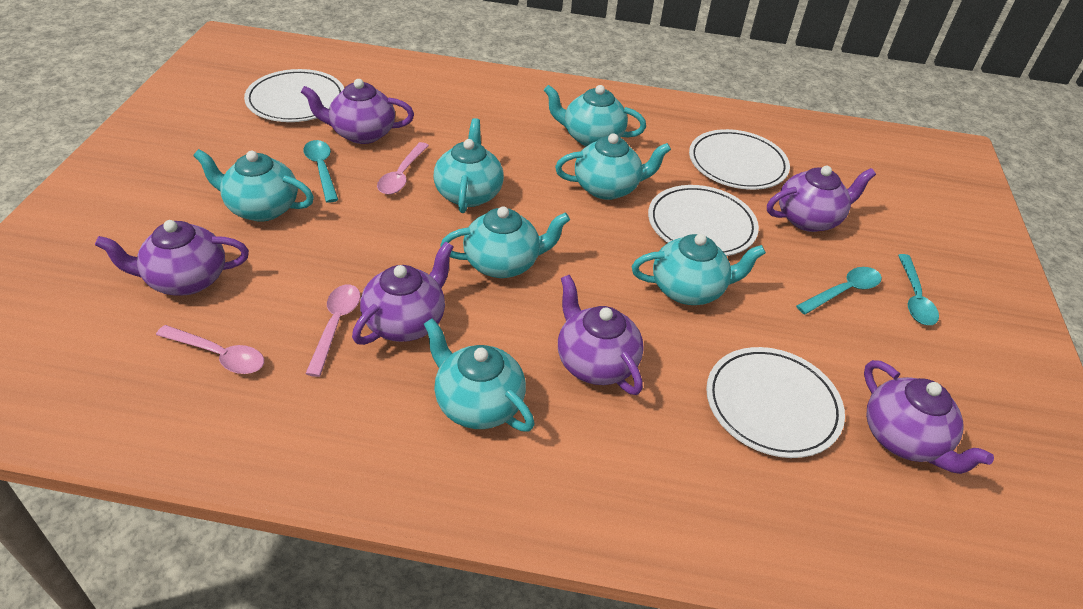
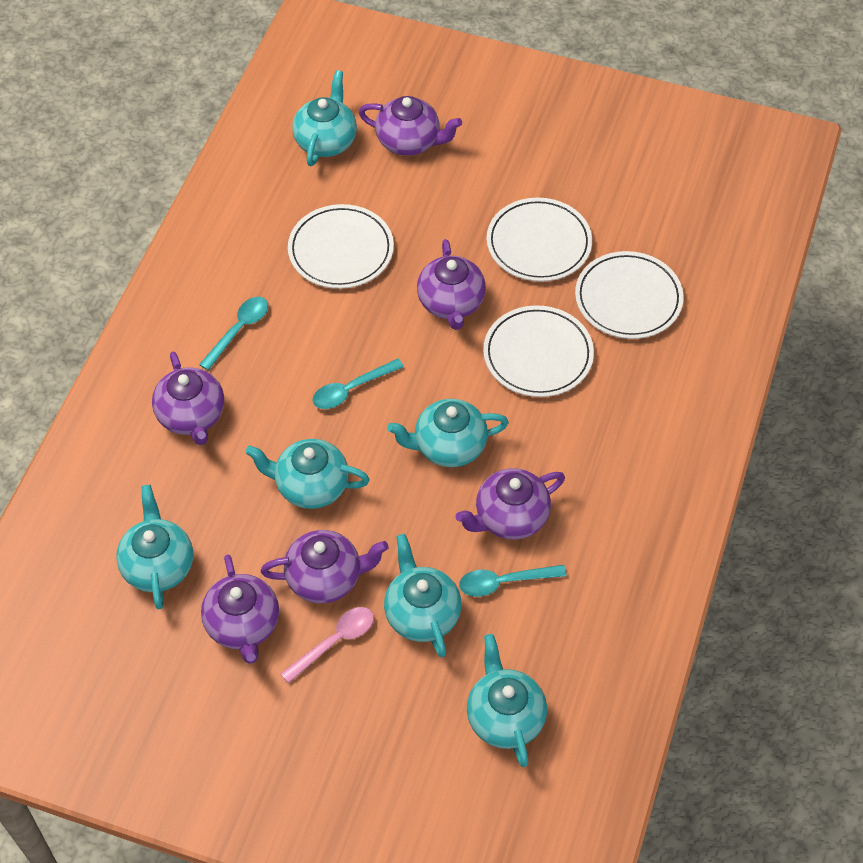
pink spoon: 3 -> 1
turquoise teapot: 7 -> 6

